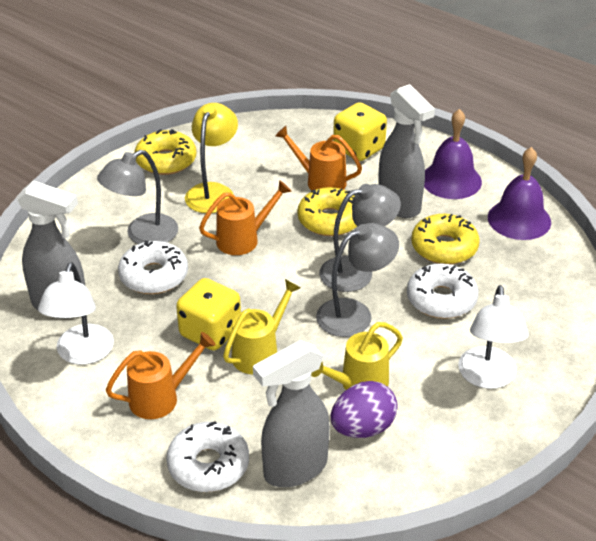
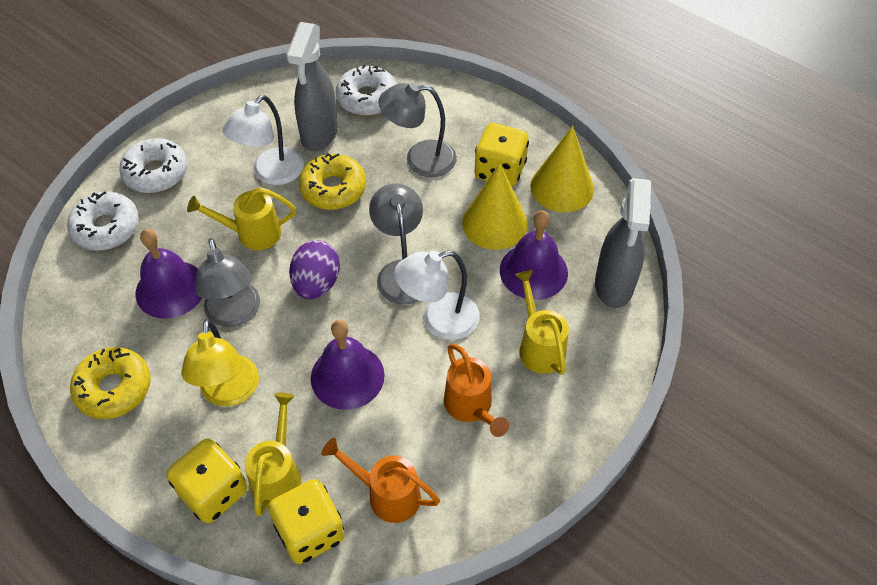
grey spray bottle: 3 -> 2
orange watering can: 3 -> 2
purple bell: 2 -> 3
yellow cone: 0 -> 2
yellow dice: 2 -> 3
yellow donut: 3 -> 2
yellow watering can: 2 -> 3

